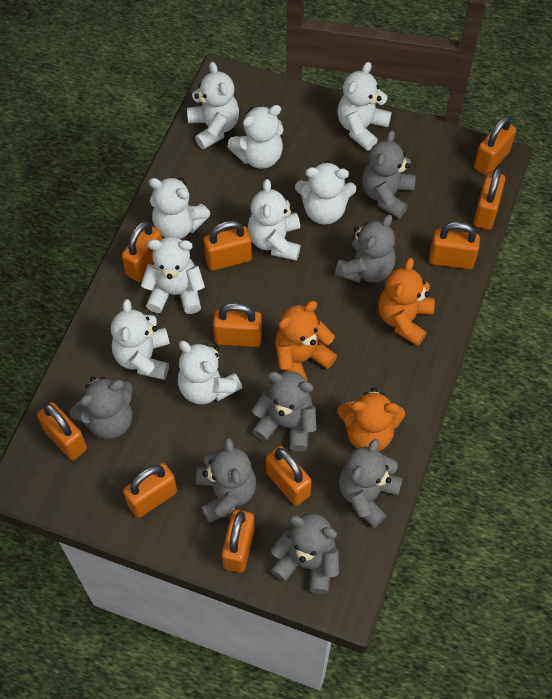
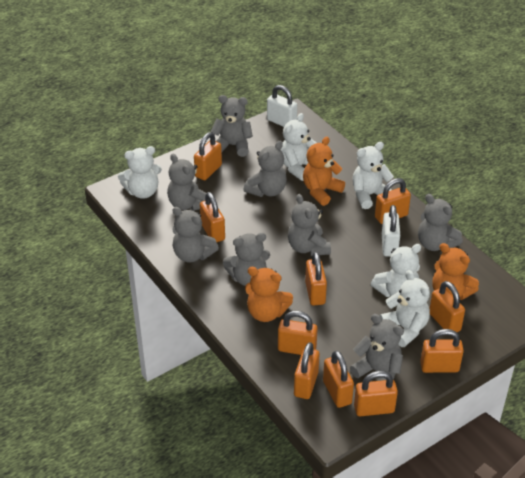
grey teddy bear: 7 -> 8
white padlock: 0 -> 2
white teddy bear: 9 -> 5

